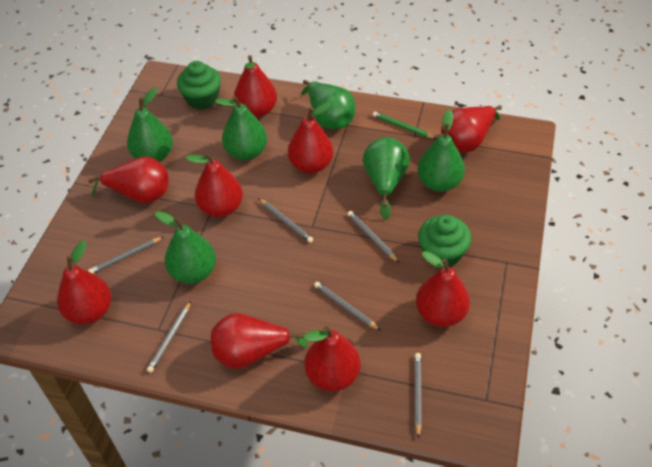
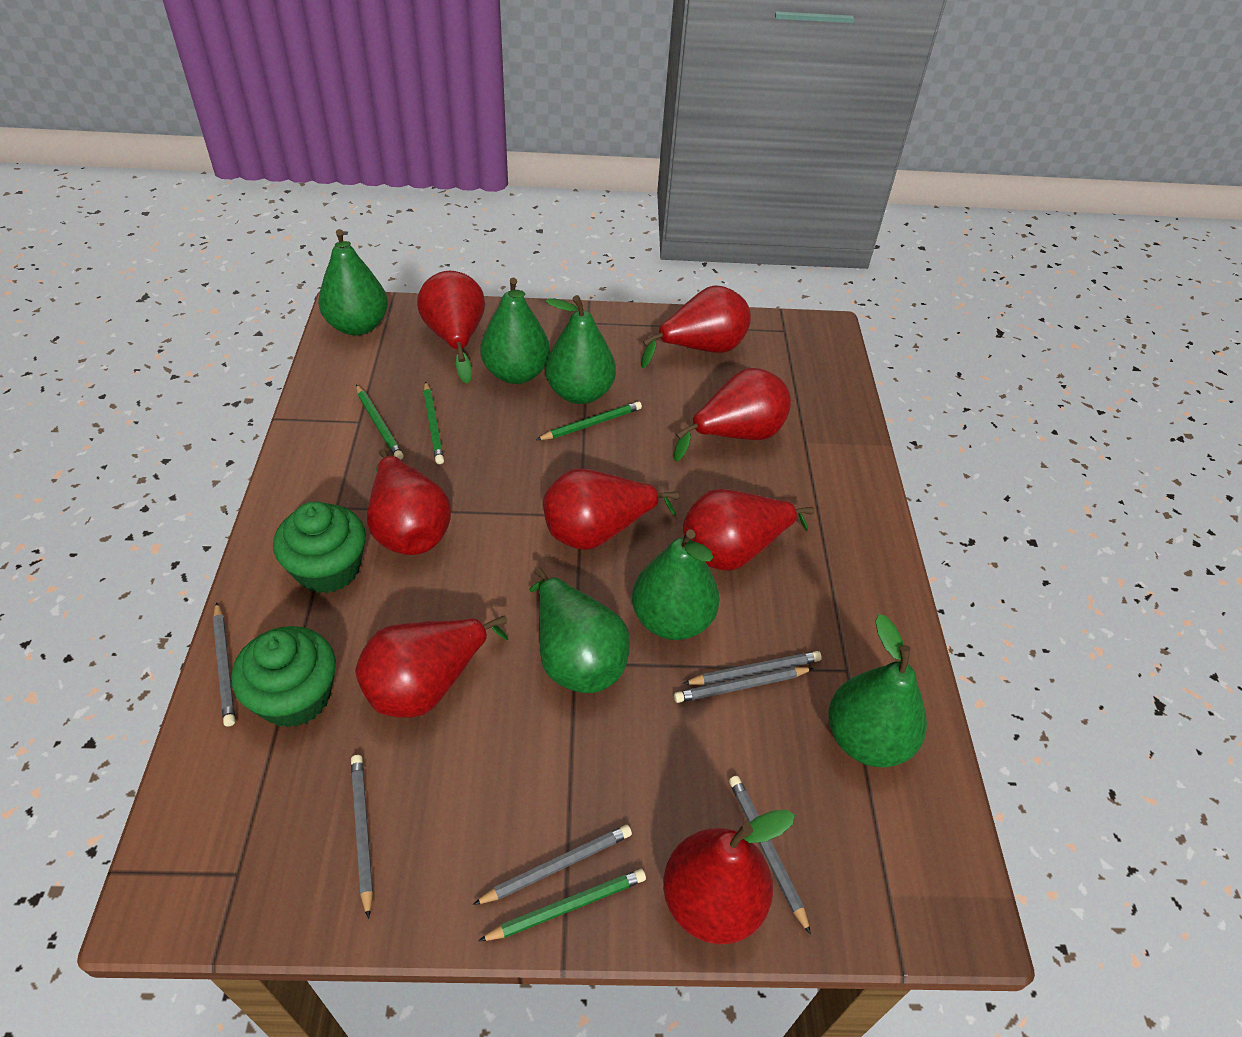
green pencil: 1 -> 4
red pear: 9 -> 8

